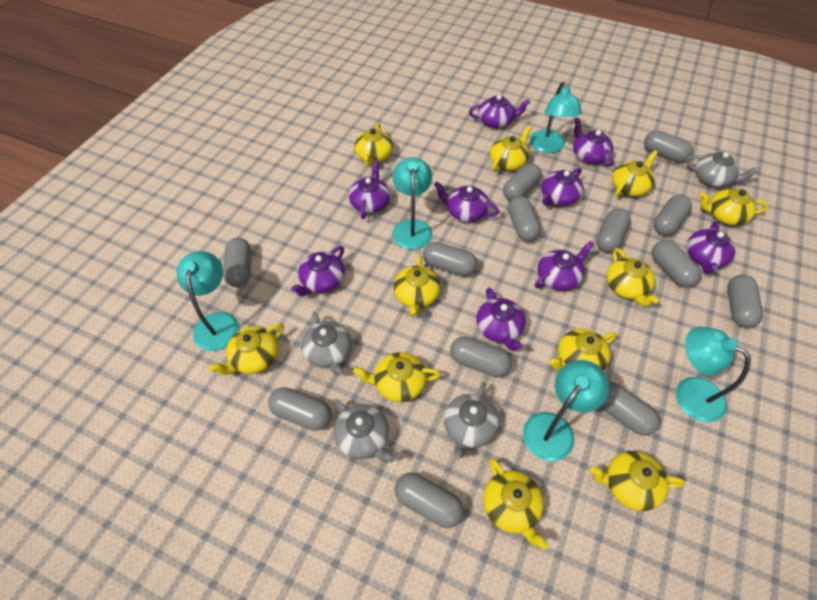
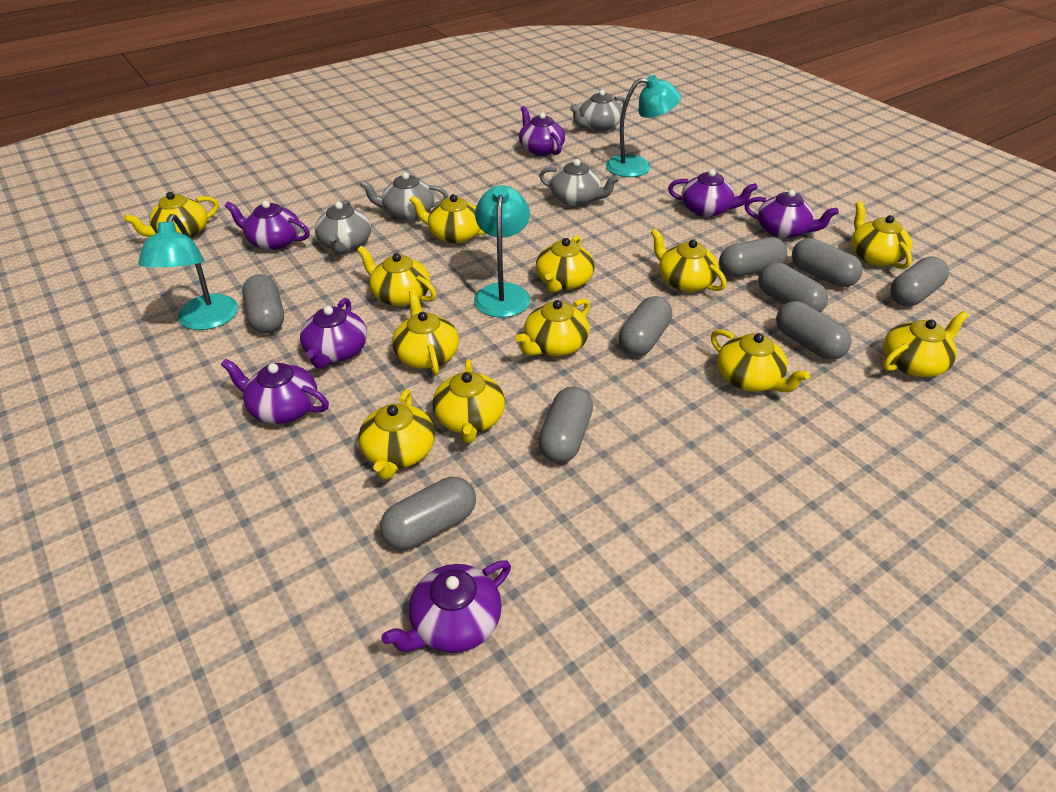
grey capsule: 13 -> 9
purple teapot: 9 -> 7
turquoise lamp: 5 -> 3
yellow teapot: 11 -> 12

